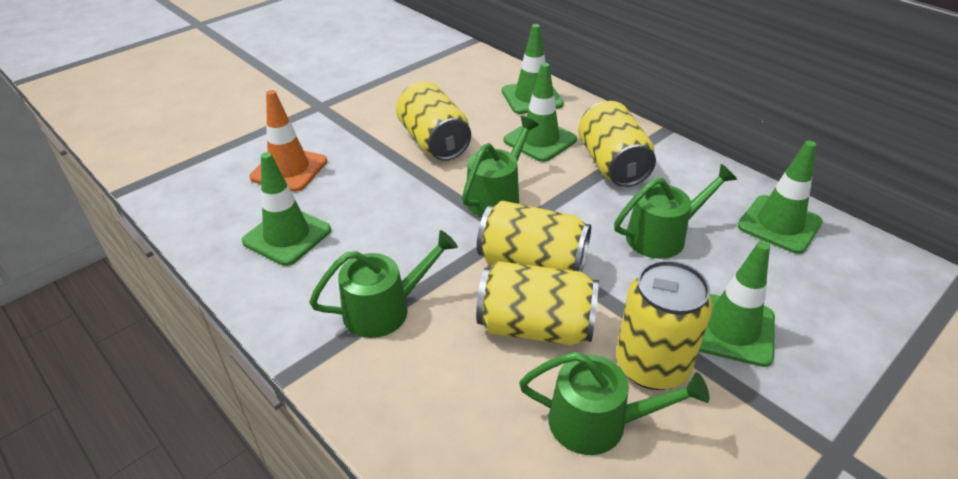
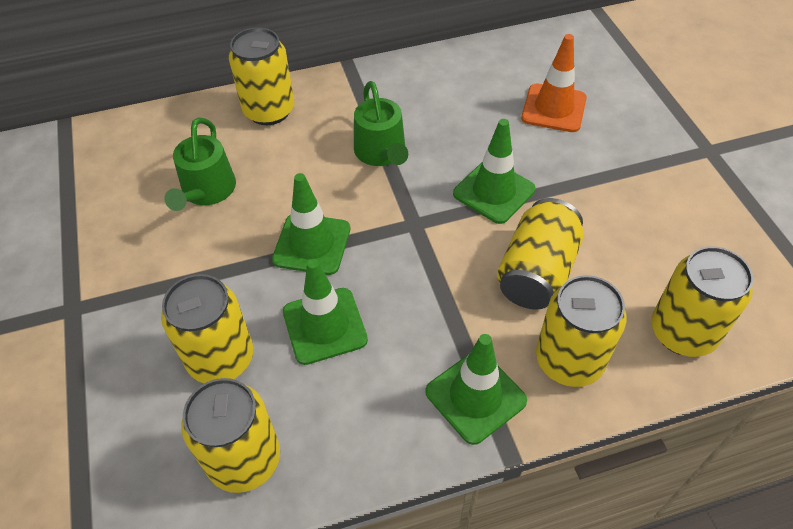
green traffic cone: 5 -> 4
green watering can: 4 -> 2
yellow can: 5 -> 6

